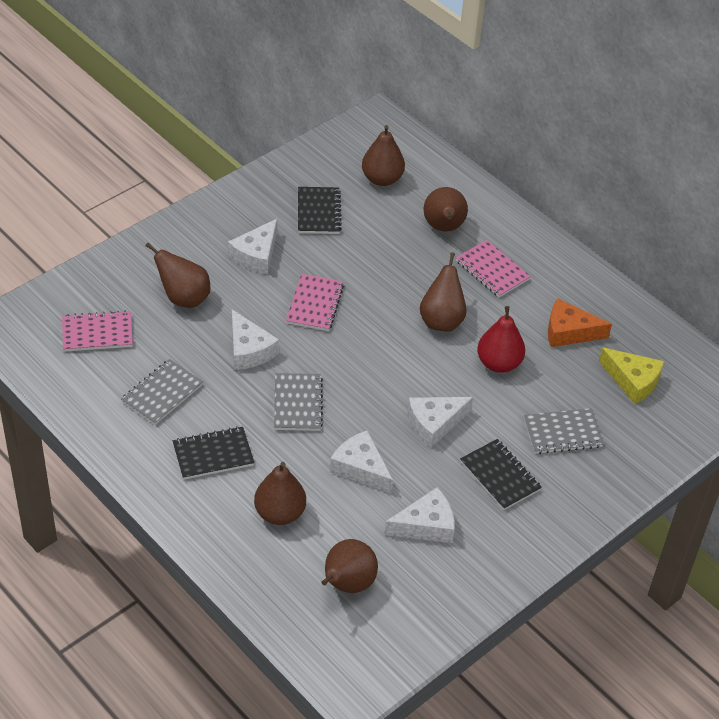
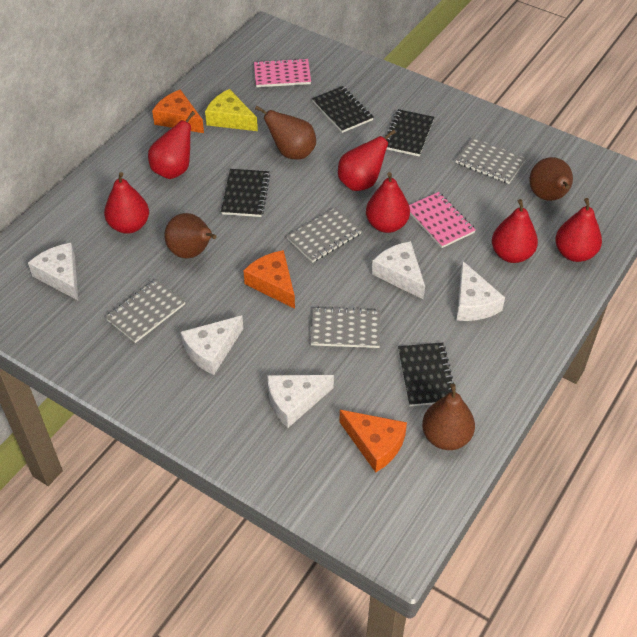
black notebook: 3 -> 4
brown pear: 6 -> 4
grey notebook: 3 -> 4
orange cheese: 1 -> 3
pink notebook: 3 -> 2
red pear: 1 -> 6

